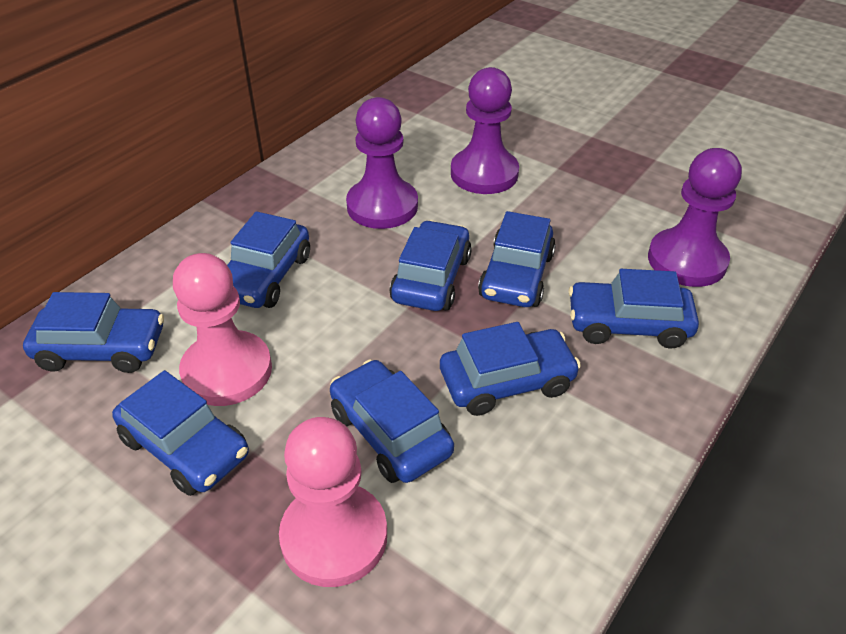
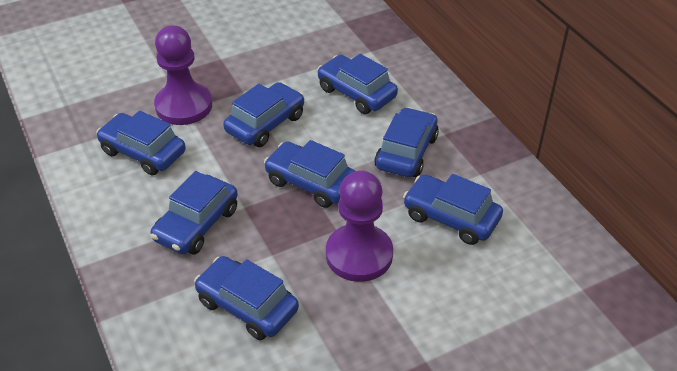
pink pawn: 2 -> 0
purple pawn: 3 -> 2

